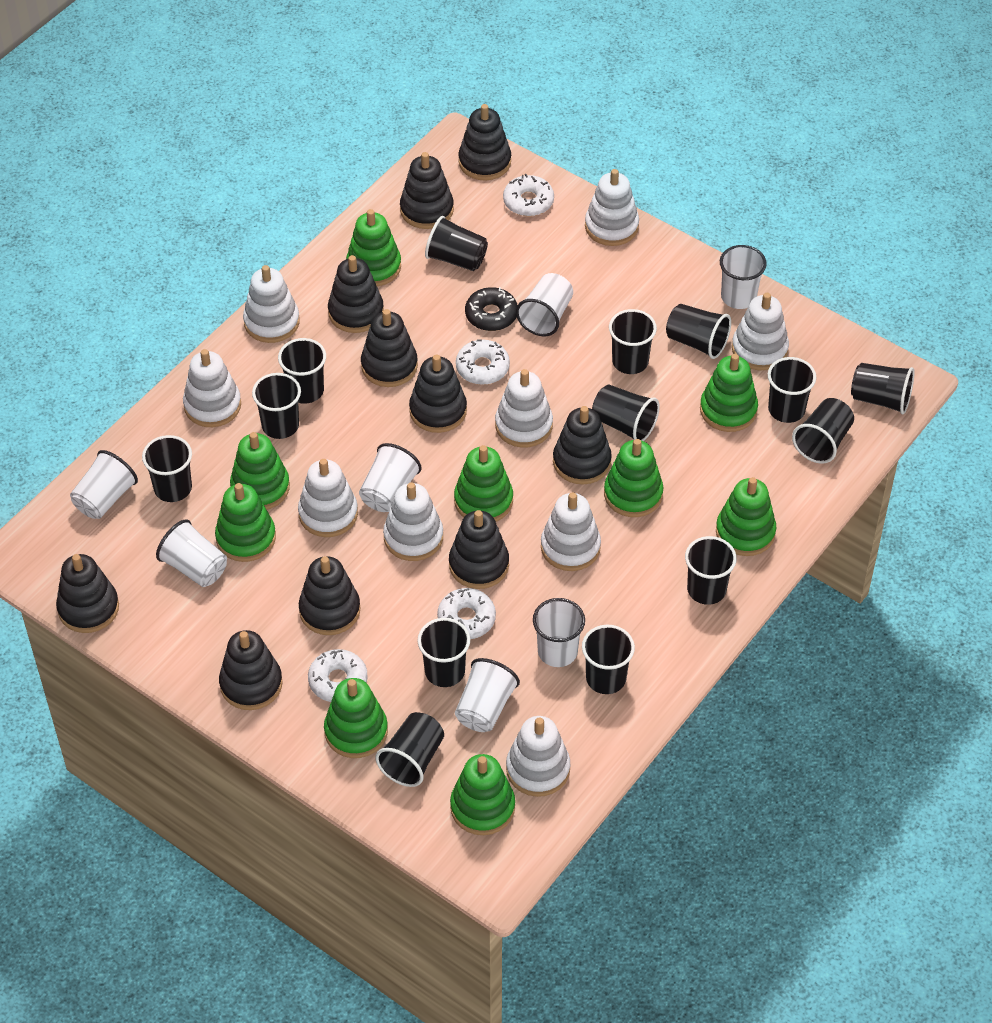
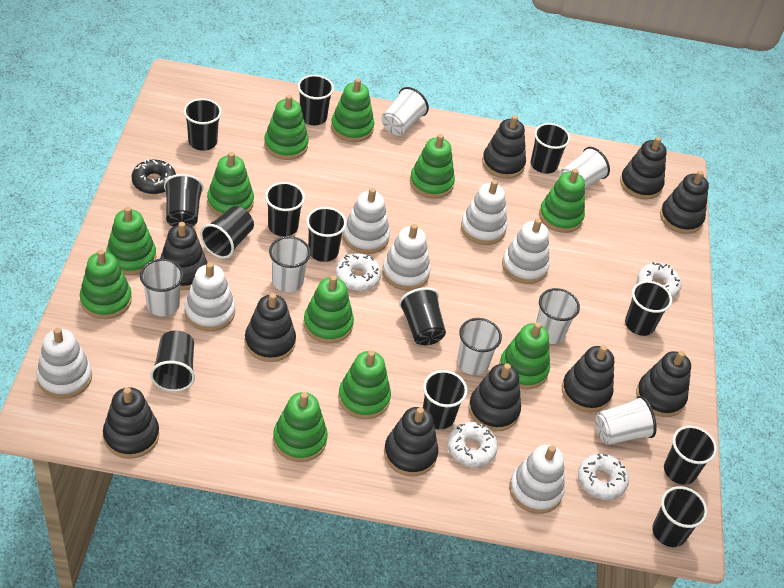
black cup: 14 -> 13
green stacking toy: 9 -> 11
white stacking toy: 9 -> 7

